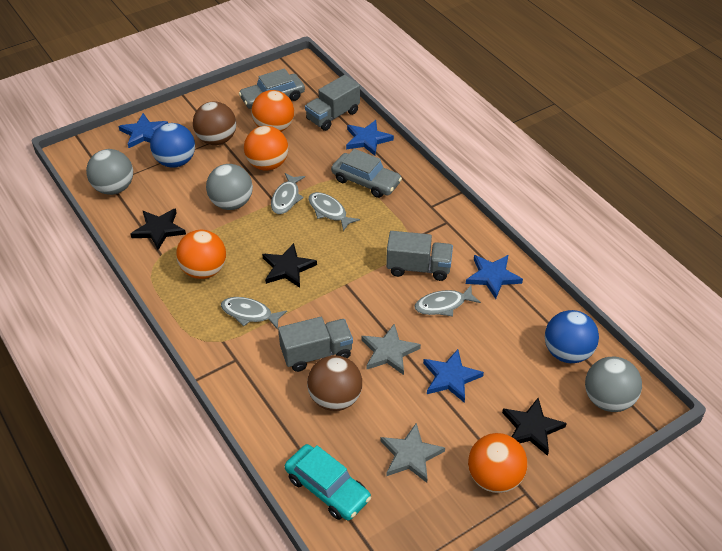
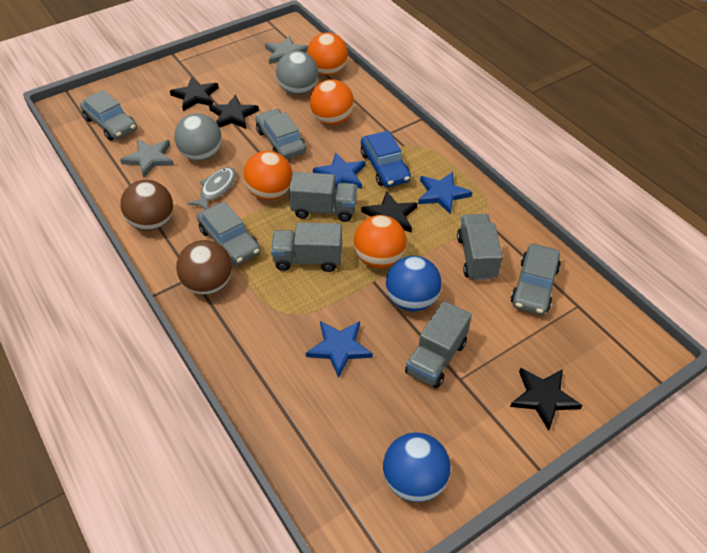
black star: 3 -> 4
blue car: 0 -> 1
blue star: 4 -> 3
grey ball: 3 -> 2
grey car: 2 -> 4
grey fish: 4 -> 1
grey truck: 3 -> 4
turquoise car: 1 -> 0

